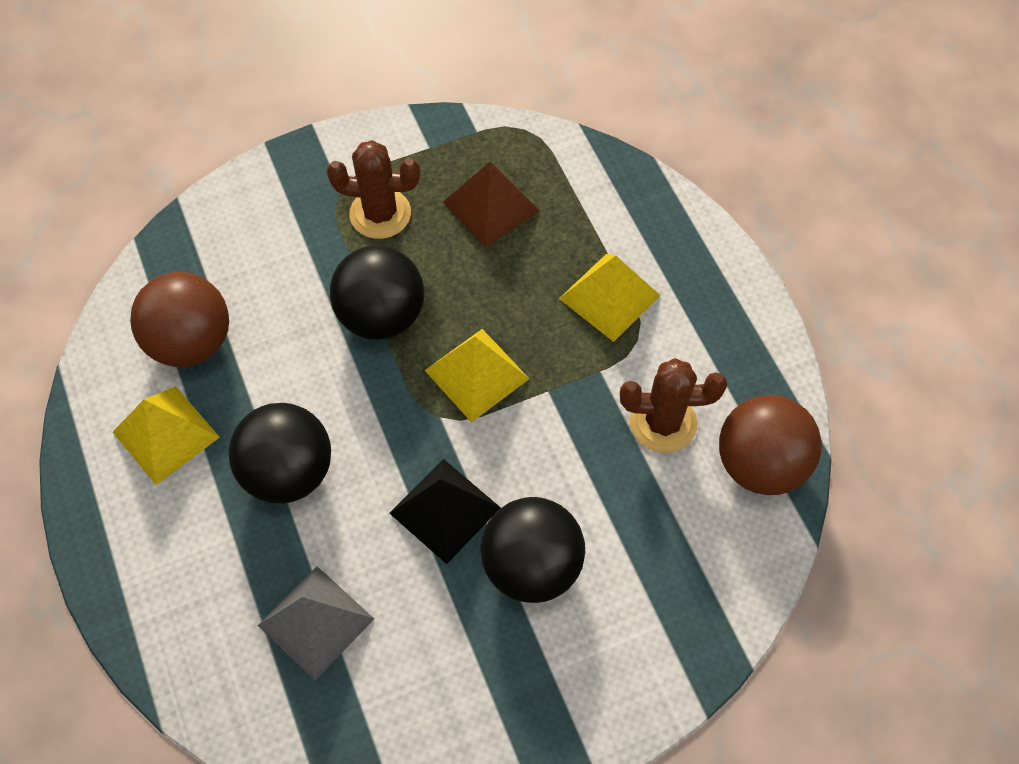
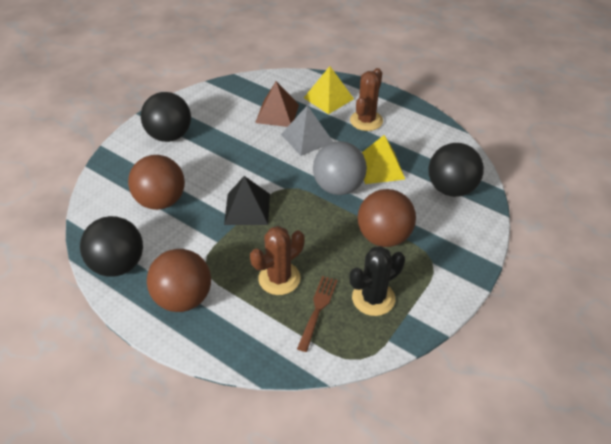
black cactus: 0 -> 1
brown ball: 2 -> 3
brown fork: 0 -> 1
grey ball: 0 -> 1
yellow pyramid: 3 -> 2

